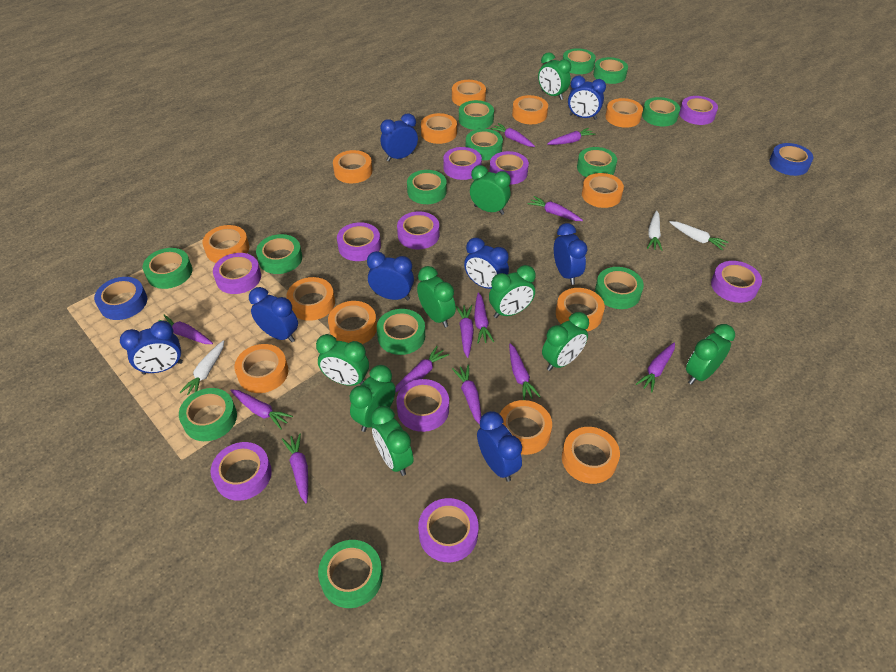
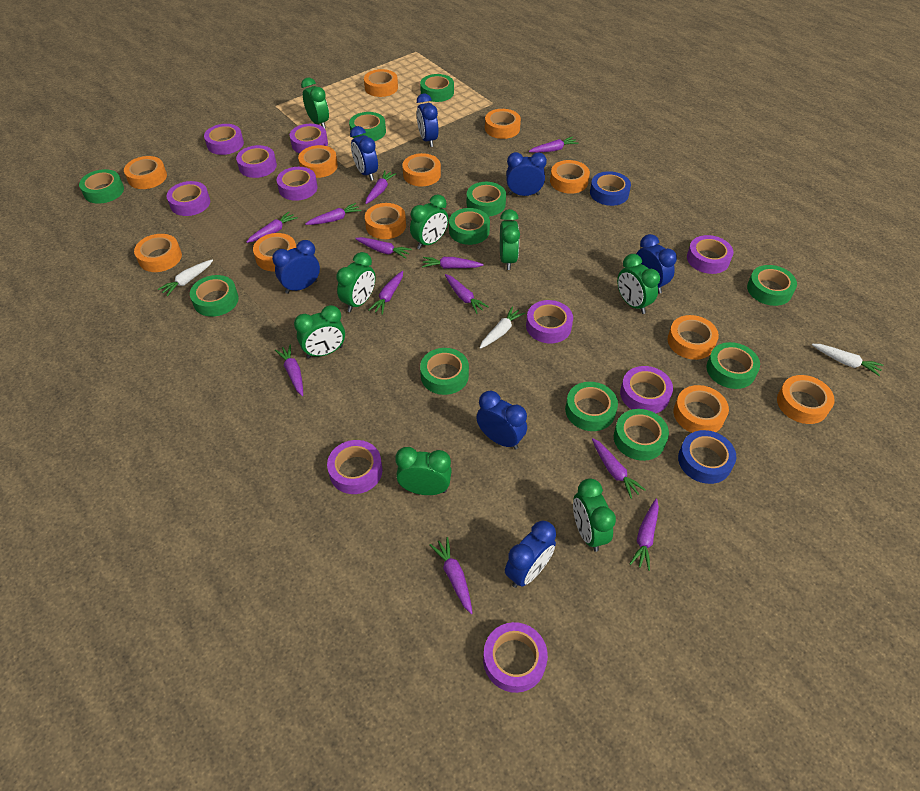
blue clock: 8 -> 7
green clock: 9 -> 8
green tape: 13 -> 11
orange tape: 13 -> 12

